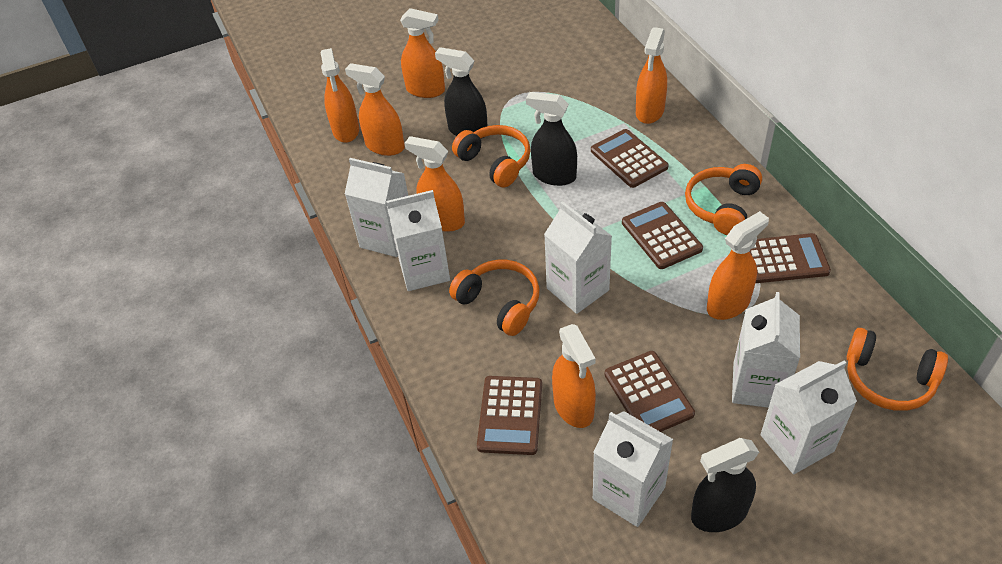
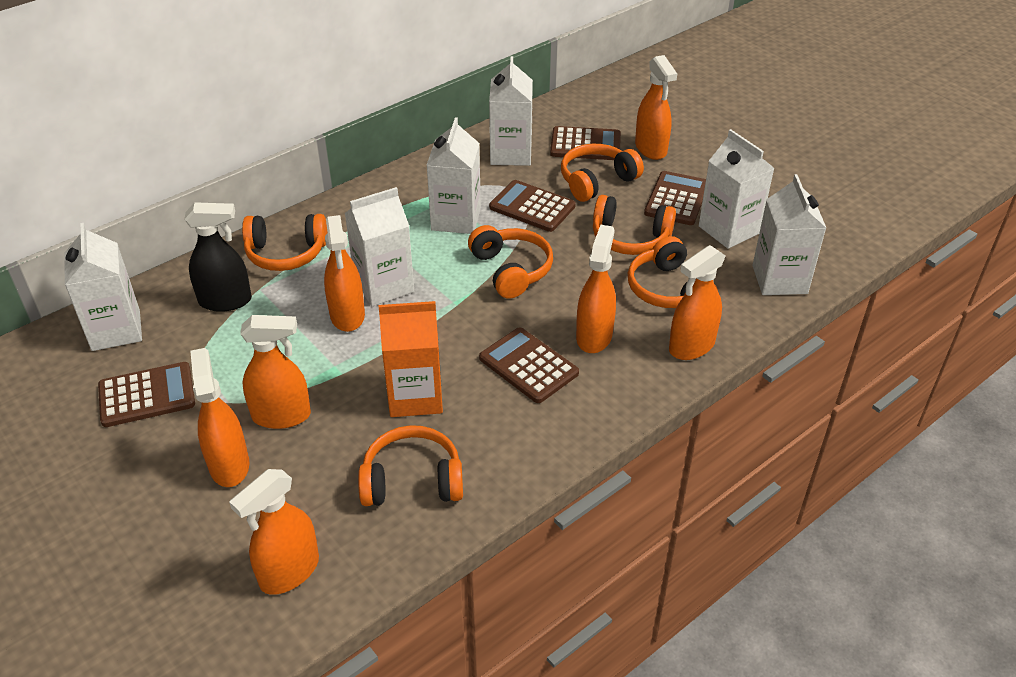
black spray bottle: 3 -> 1
orange carton: 0 -> 1
orange headphones: 4 -> 6

